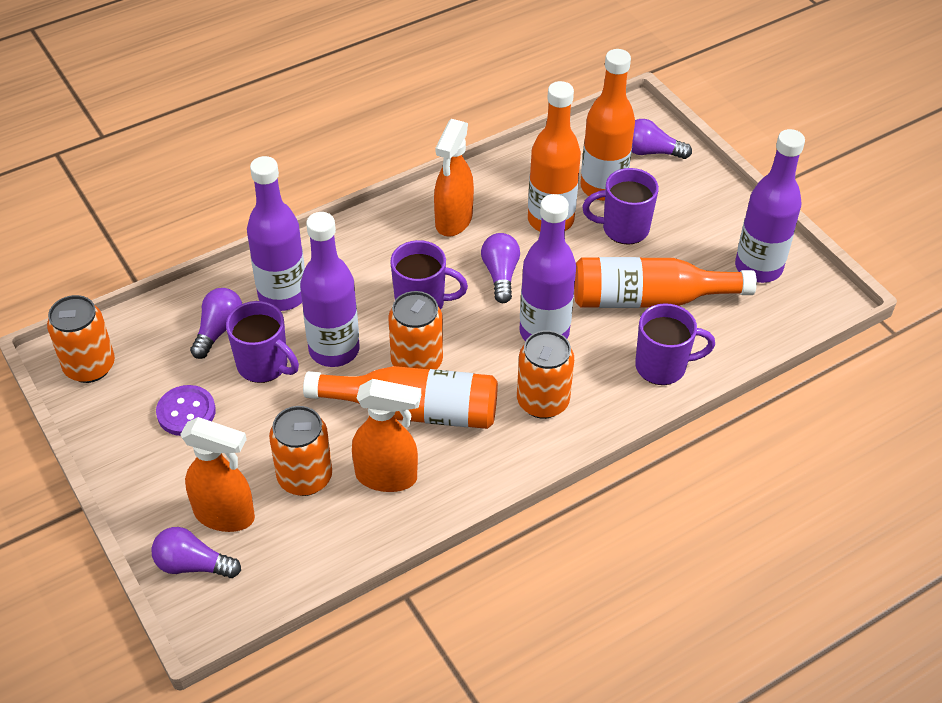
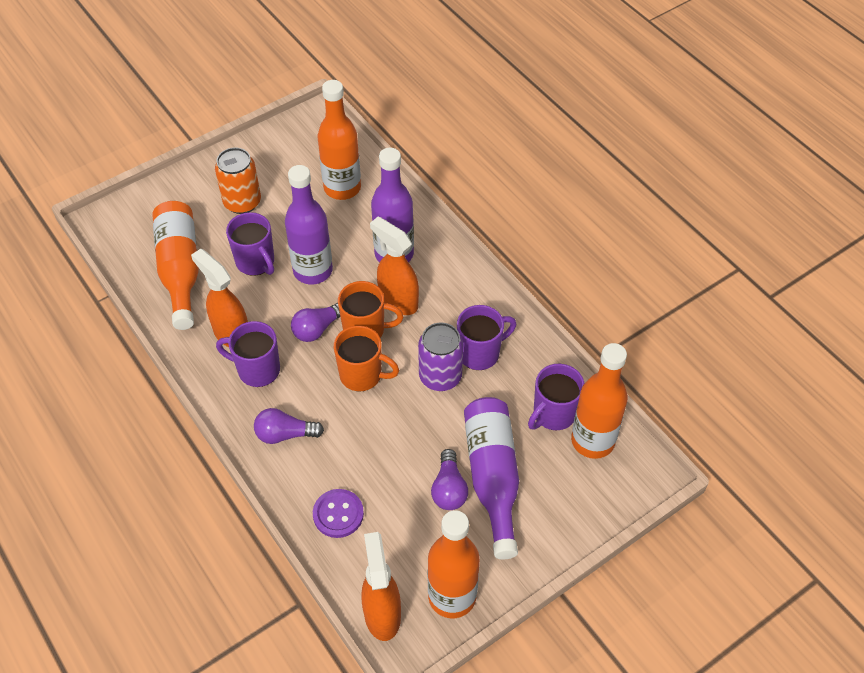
orange can: 4 -> 1
orange mug: 0 -> 2
purple bottle: 4 -> 3
purple can: 0 -> 1
purple light bulb: 4 -> 3

